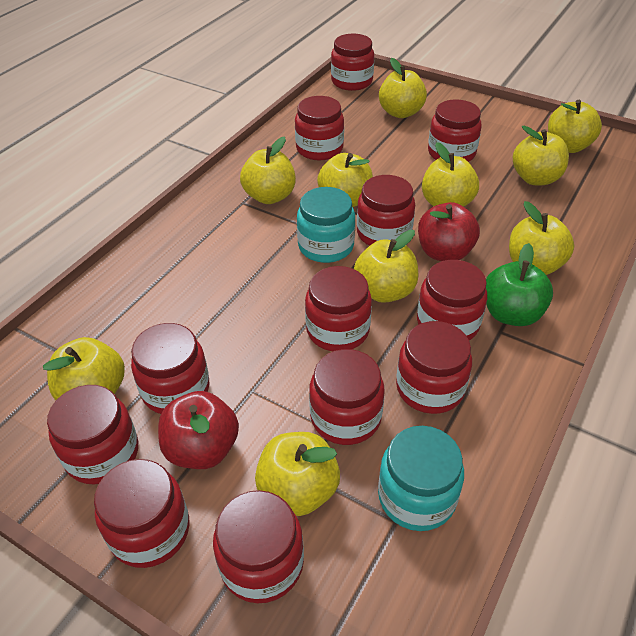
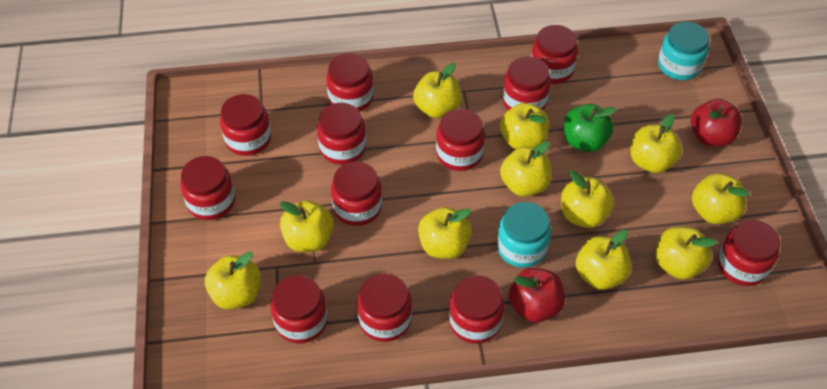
yellow apple: 10 -> 11

